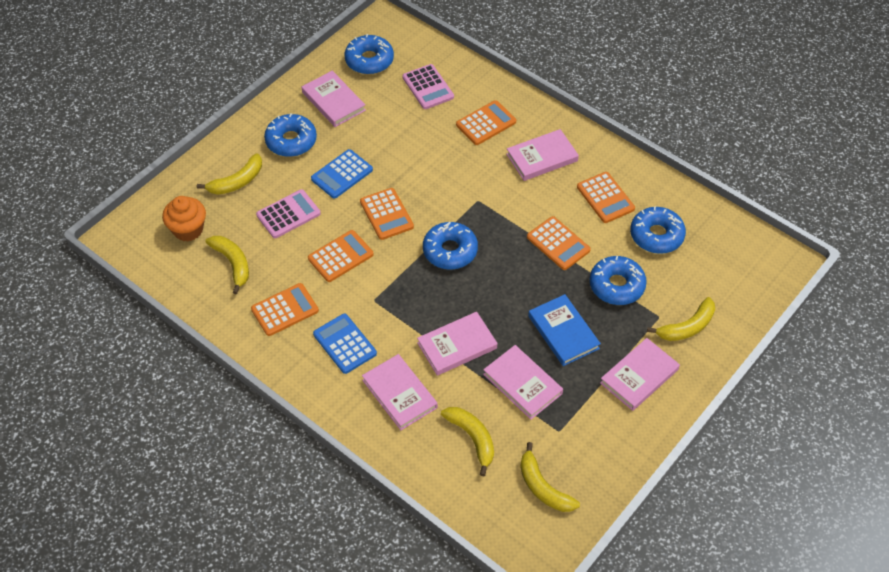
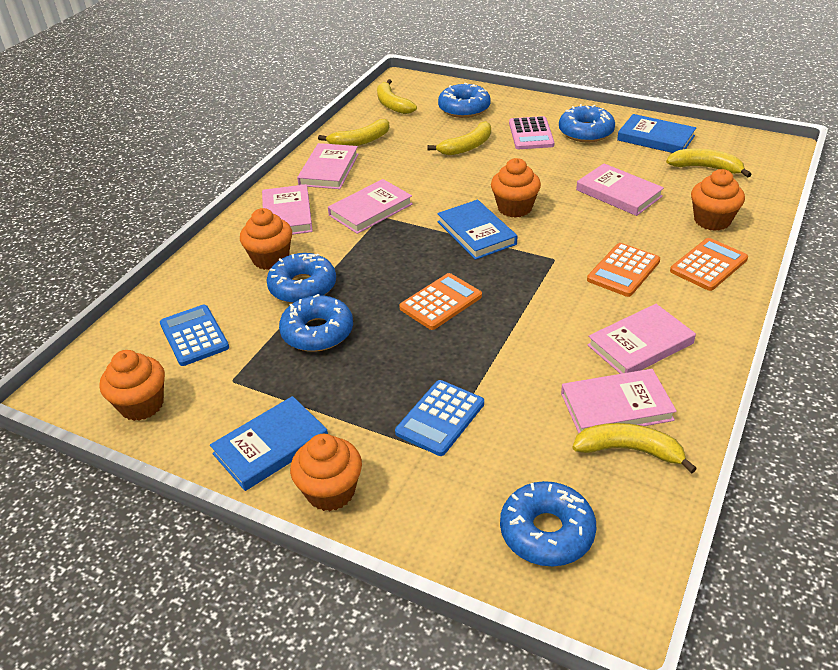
blue book: 1 -> 3
orange calculator: 6 -> 3
orange cupcake: 1 -> 5
pink calculator: 2 -> 1

